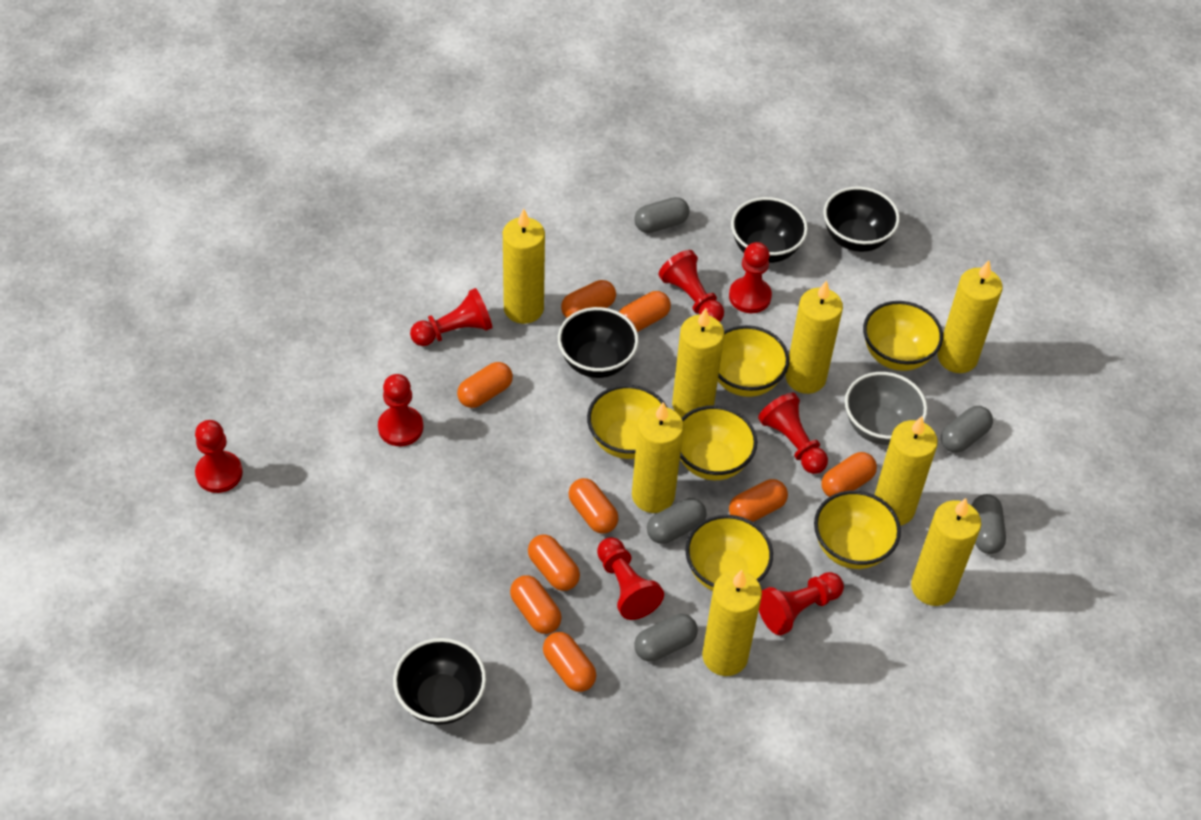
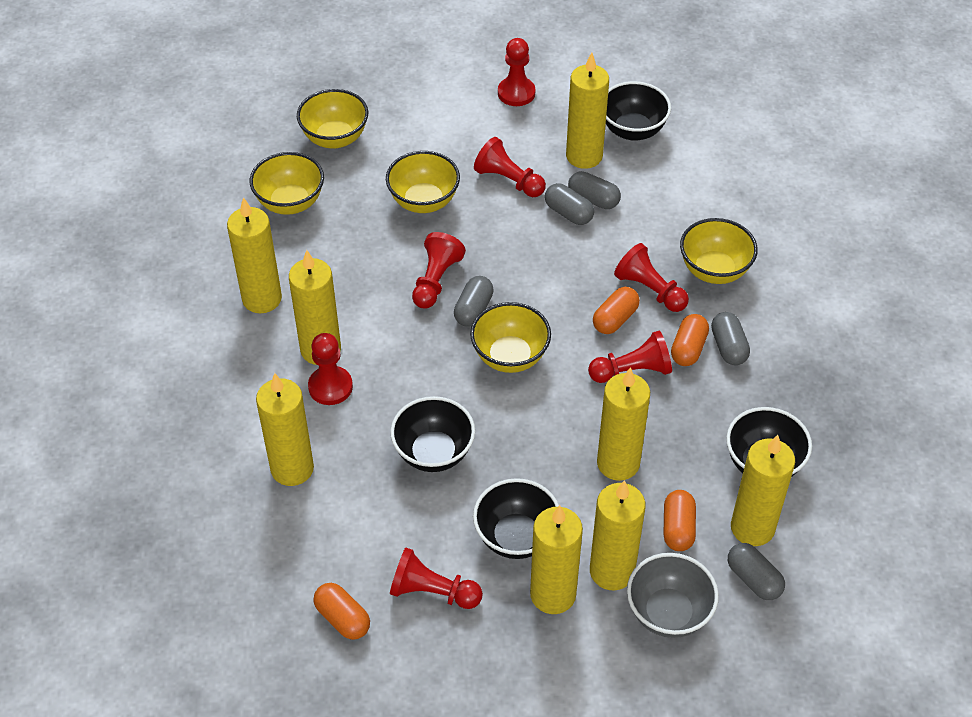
orange capsule: 9 -> 4
red pawn: 8 -> 7
yellow bowl: 6 -> 5

